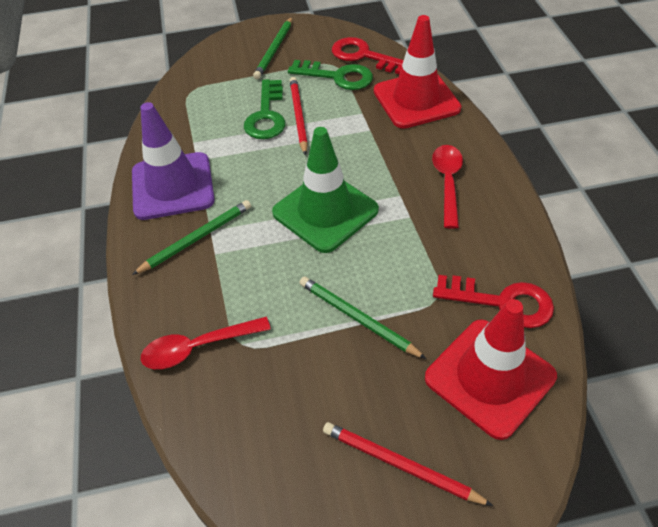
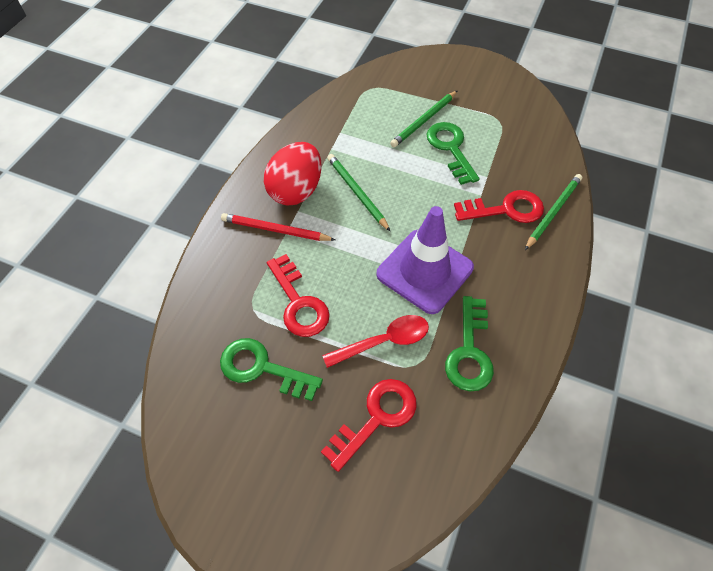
green key: 2 -> 3
green traffic cone: 1 -> 0
red egg: 0 -> 1
red key: 2 -> 3
red pencil: 2 -> 1
red spoon: 2 -> 1
red traffic cone: 2 -> 0

